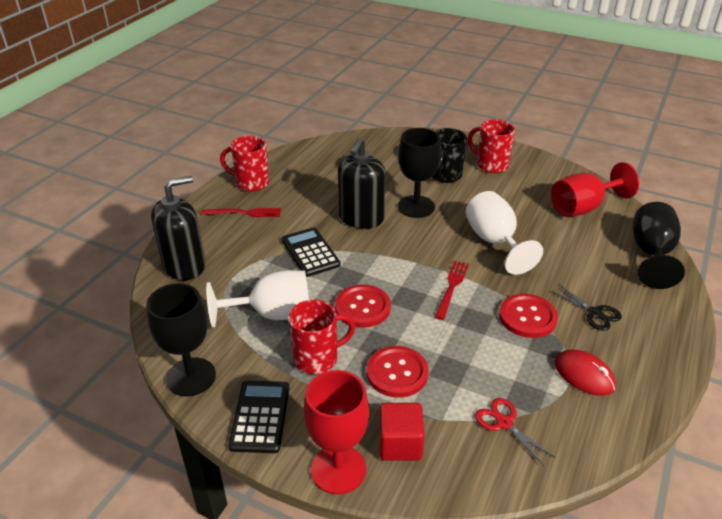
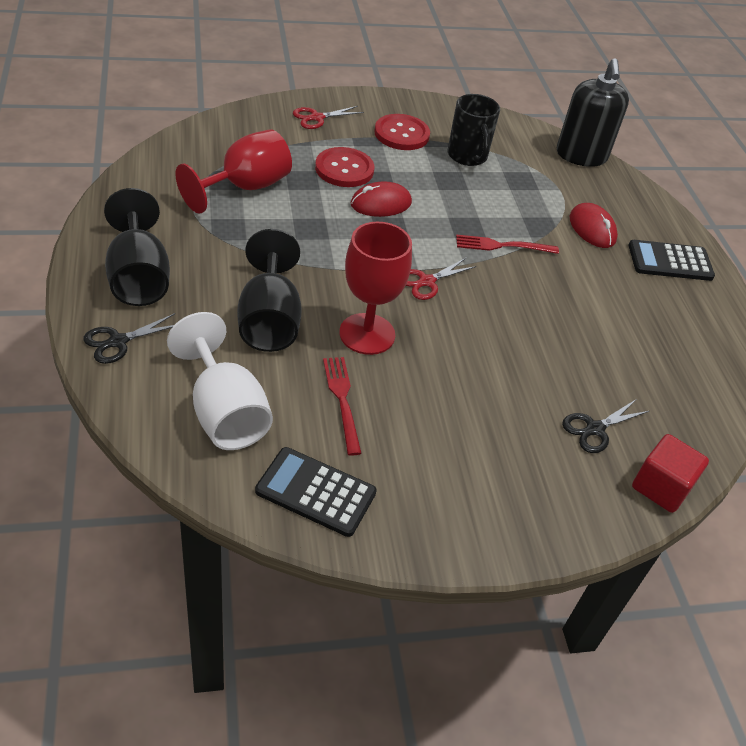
black goblet: 3 -> 2
black scissors: 1 -> 2
black soap dispenser: 2 -> 1
red button: 3 -> 2
red mouse: 1 -> 2
red mug: 3 -> 0
red scissors: 1 -> 2
white goblet: 2 -> 1

